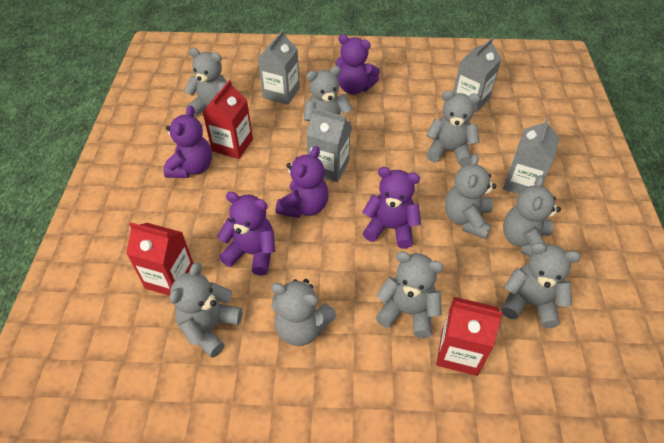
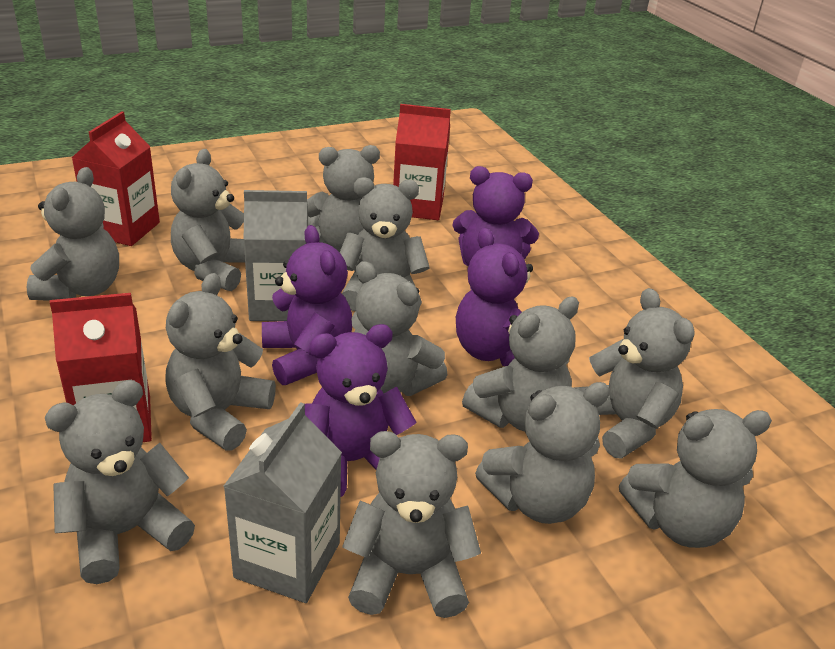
grey carton: 4 -> 2
grey teddy bear: 9 -> 12
purple teddy bear: 5 -> 4

